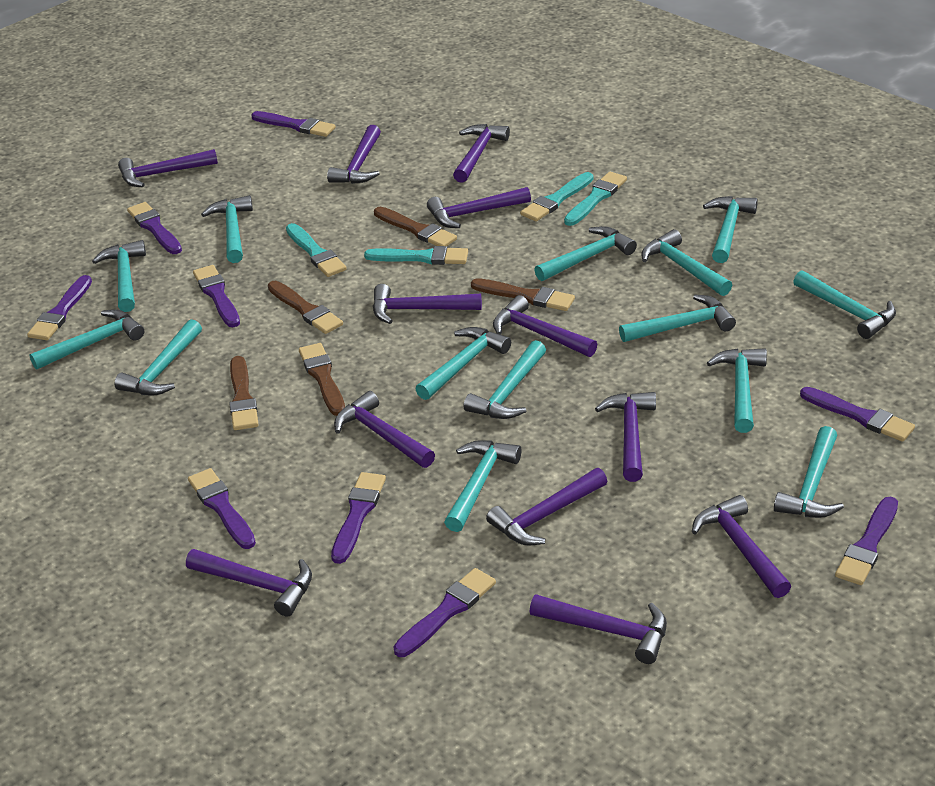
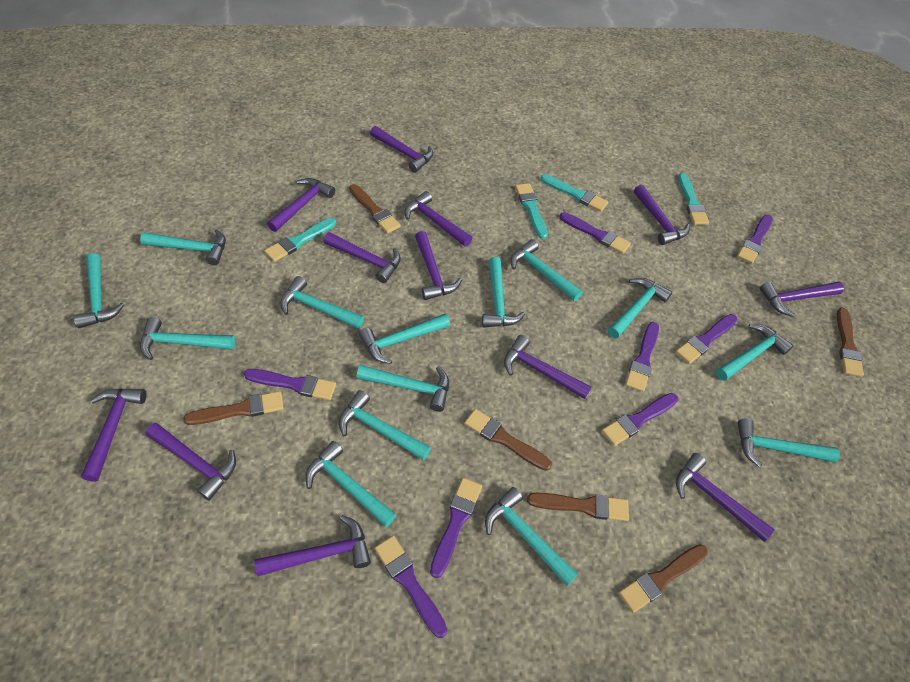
brown brush: 5 -> 6
purple brush: 9 -> 8

